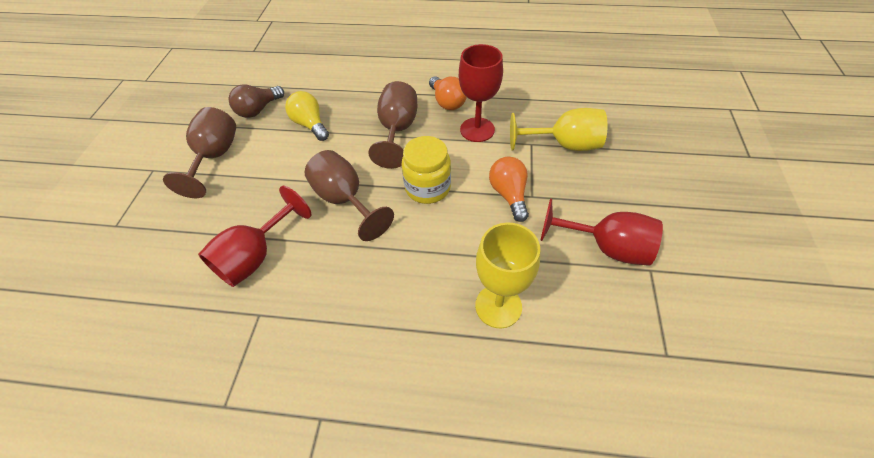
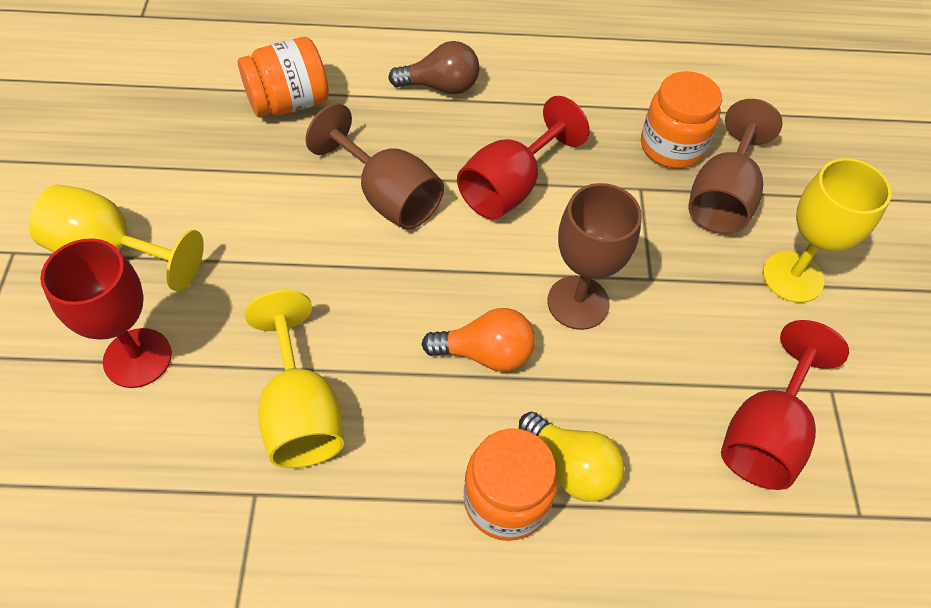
orange jar: 0 -> 3
orange light bulb: 2 -> 1
yellow goblet: 2 -> 3
yellow jar: 1 -> 0

